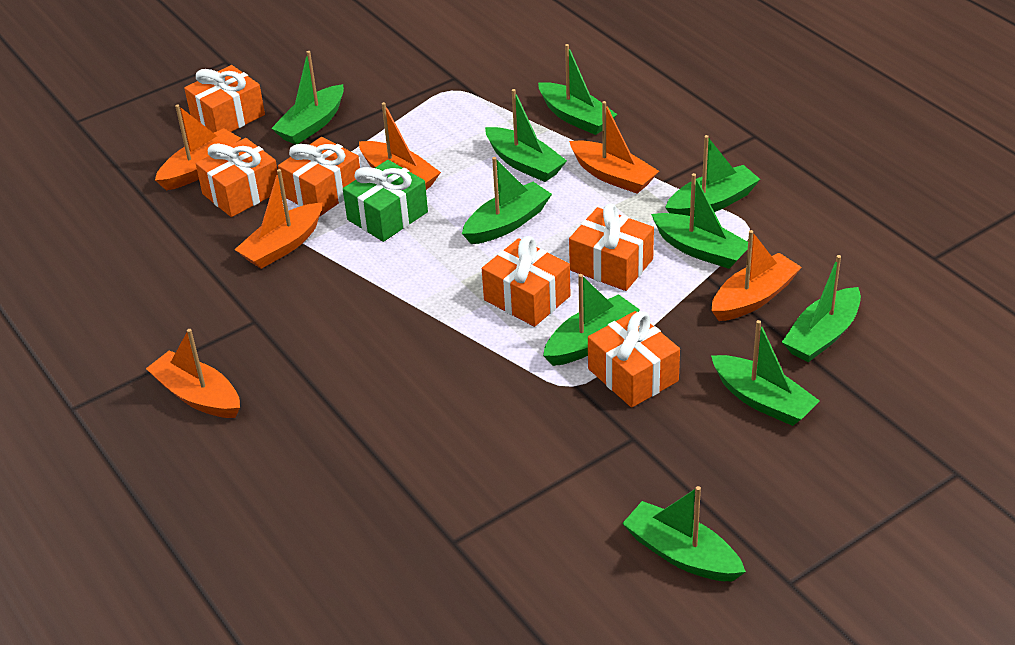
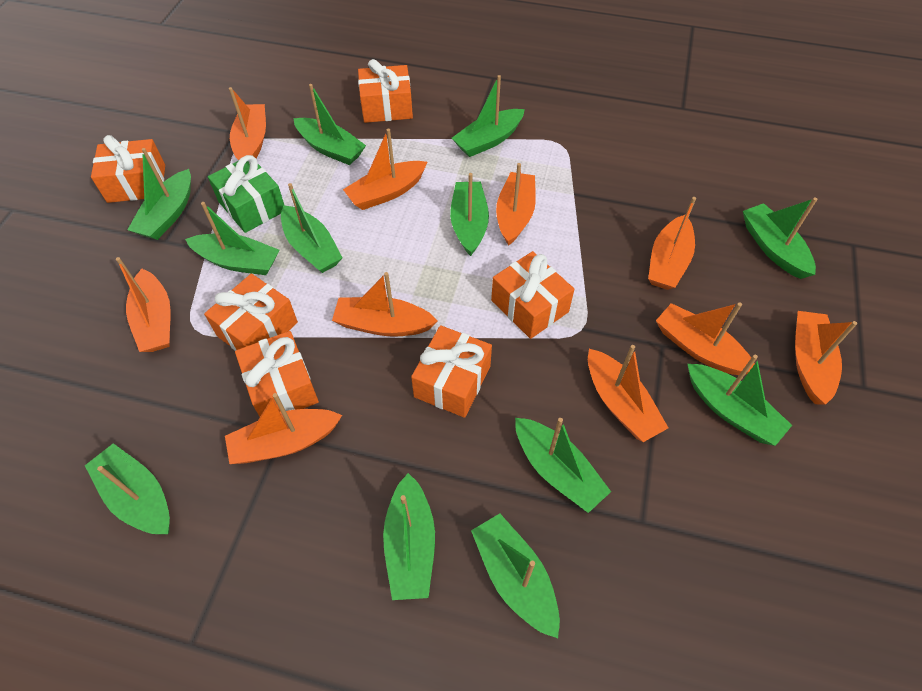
green boat: 10 -> 12
orange boat: 6 -> 10

